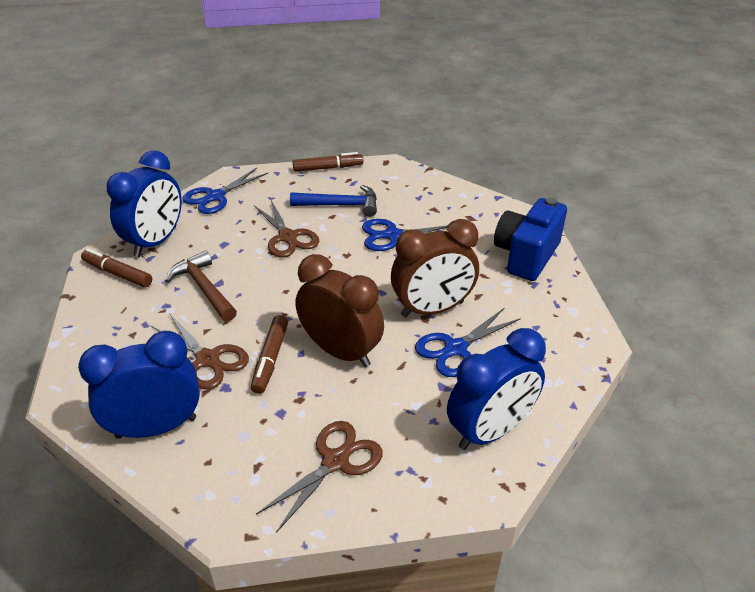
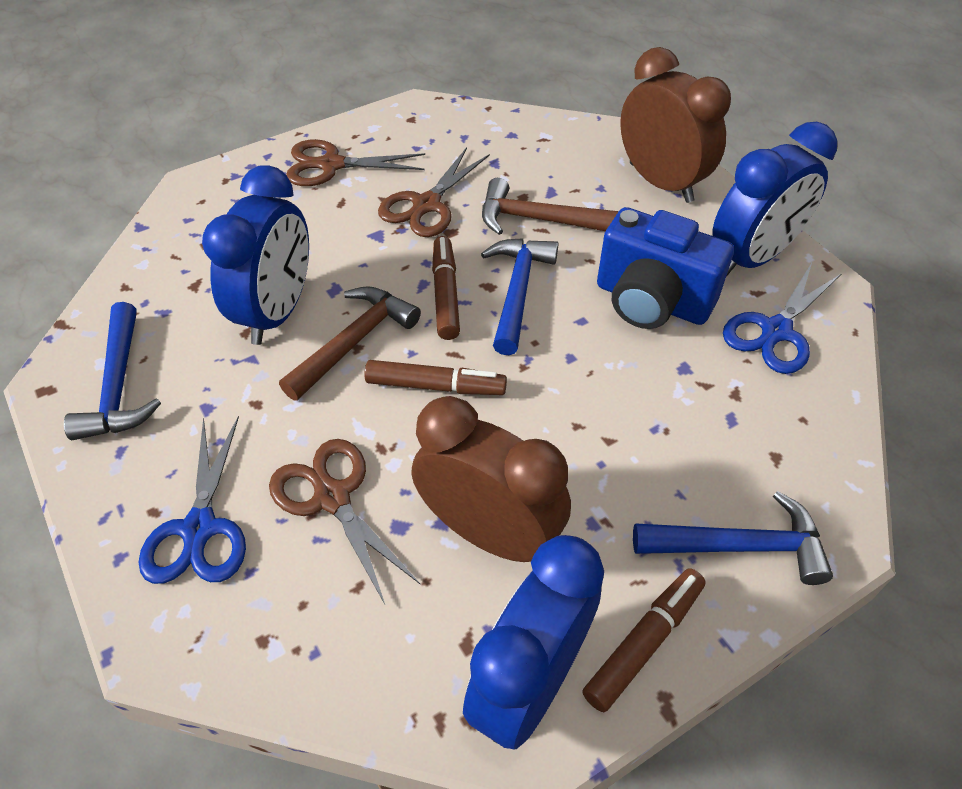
blue hammer: 1 -> 3
blue scissors: 3 -> 2
brown hammer: 1 -> 2

